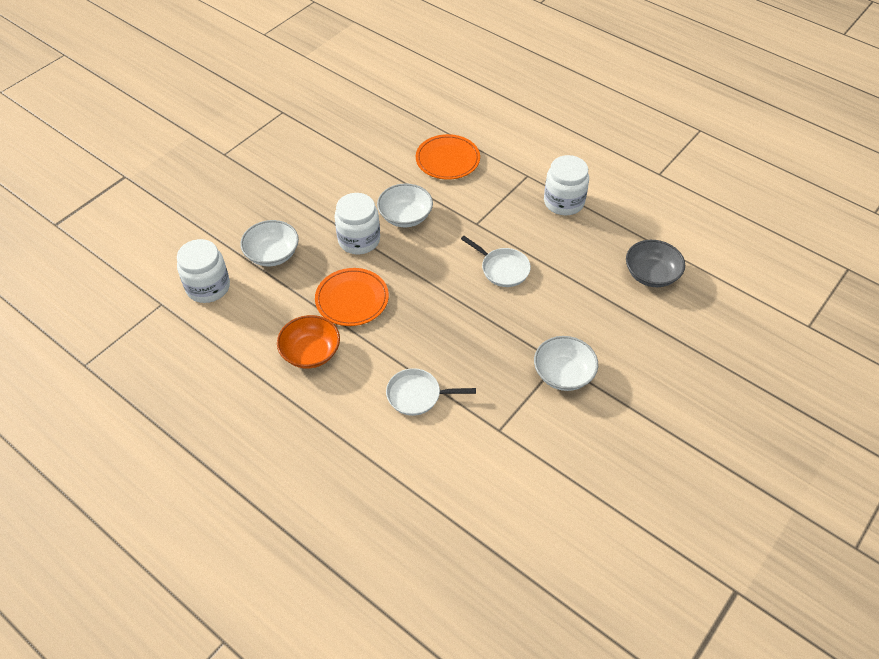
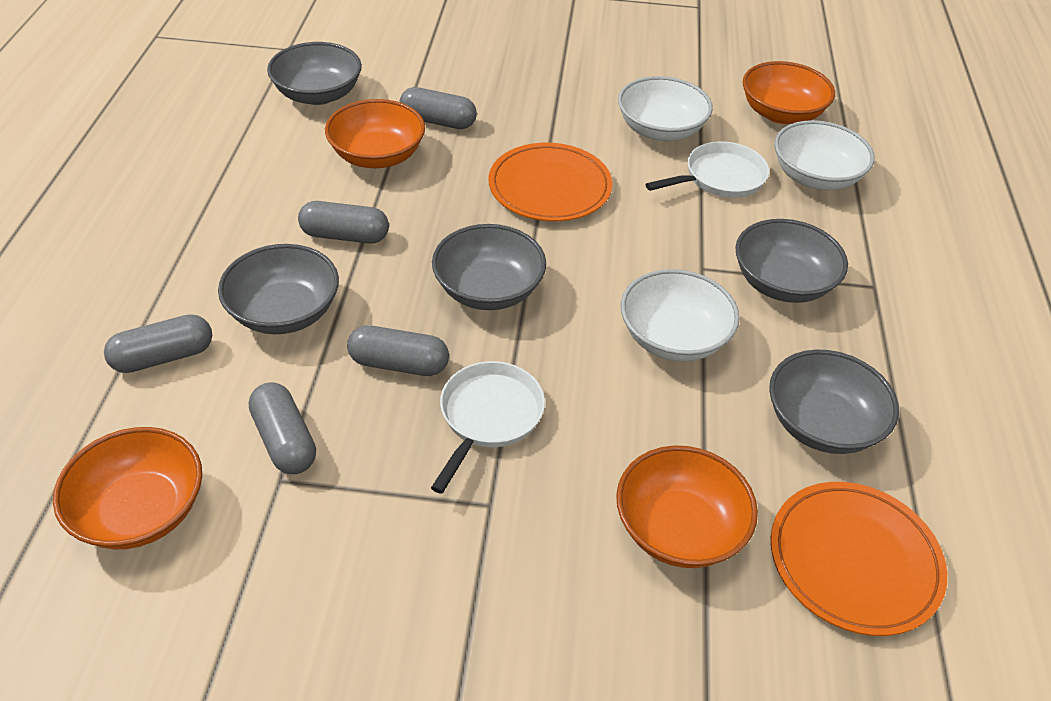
grey bowl: 1 -> 5
grey capsule: 0 -> 5
orange bowl: 1 -> 4
white jar: 3 -> 0

